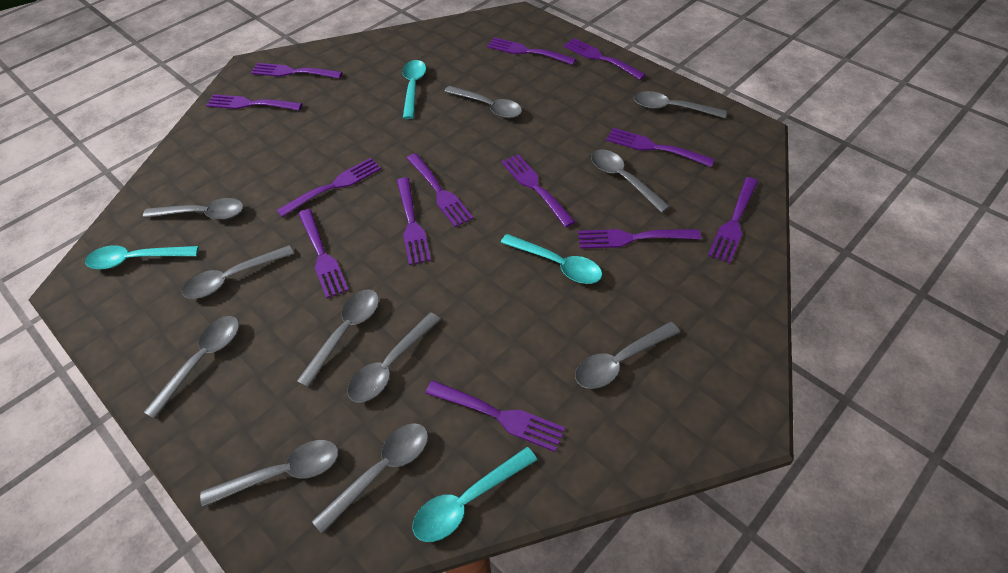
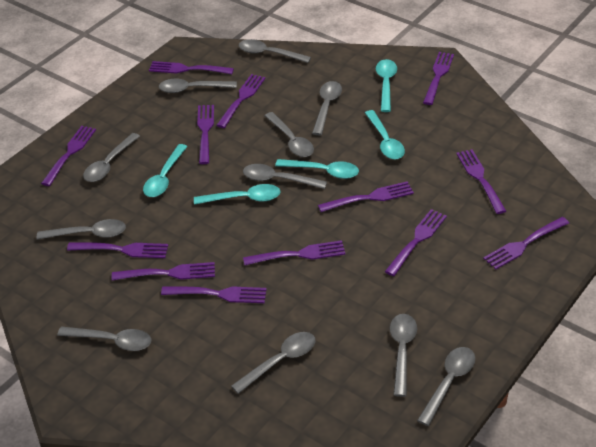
turquoise spoon: 4 -> 5

